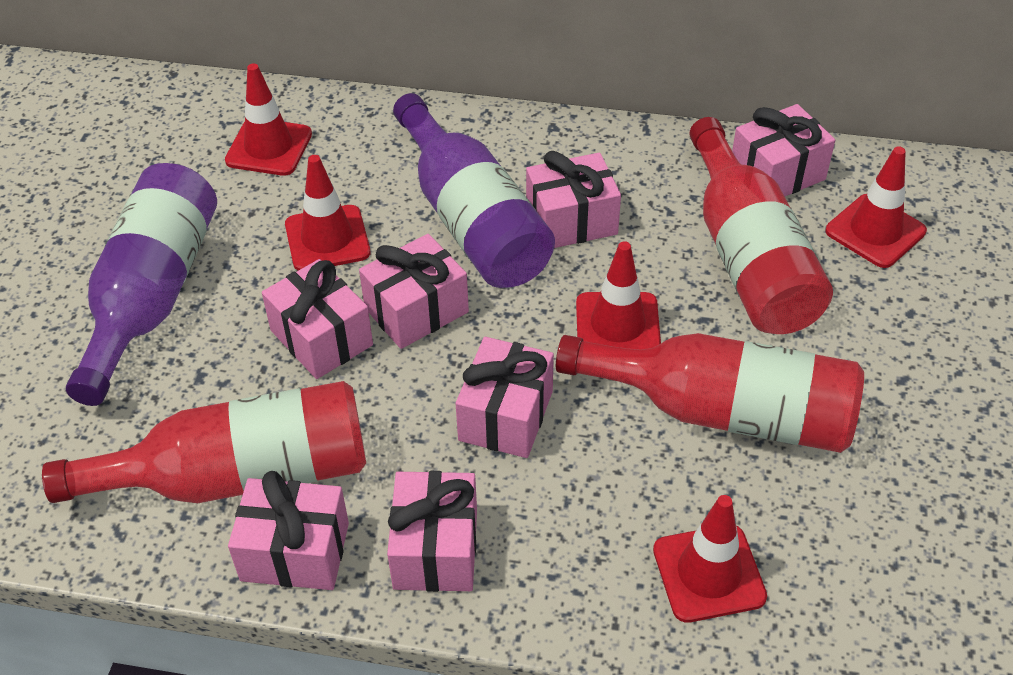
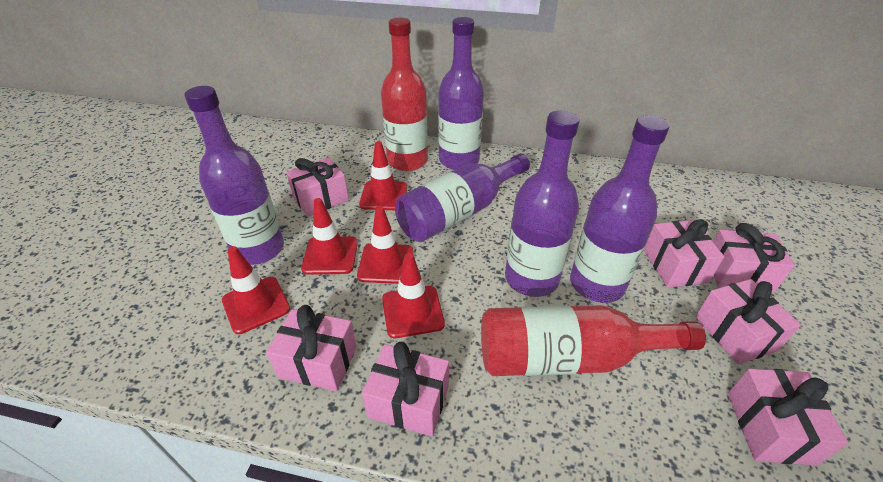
purple bottle: 2 -> 5
red bottle: 3 -> 2

